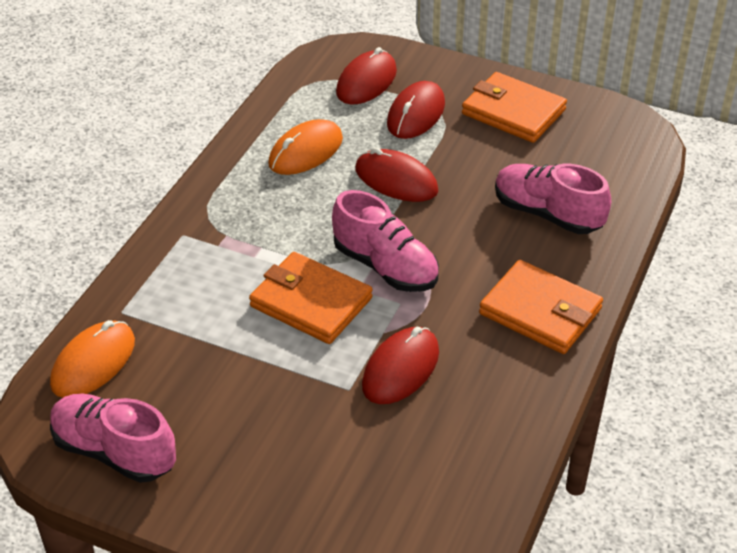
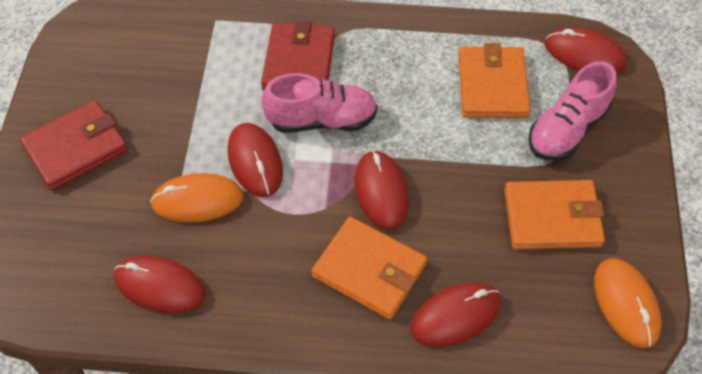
pink shoe: 3 -> 2
red mouse: 4 -> 5
red wallet: 0 -> 2

